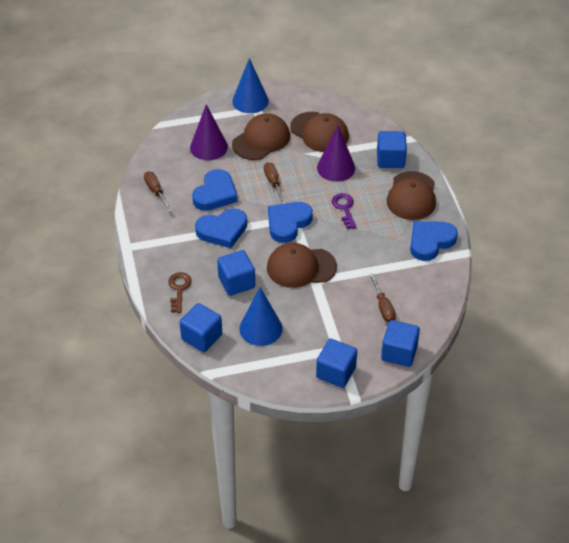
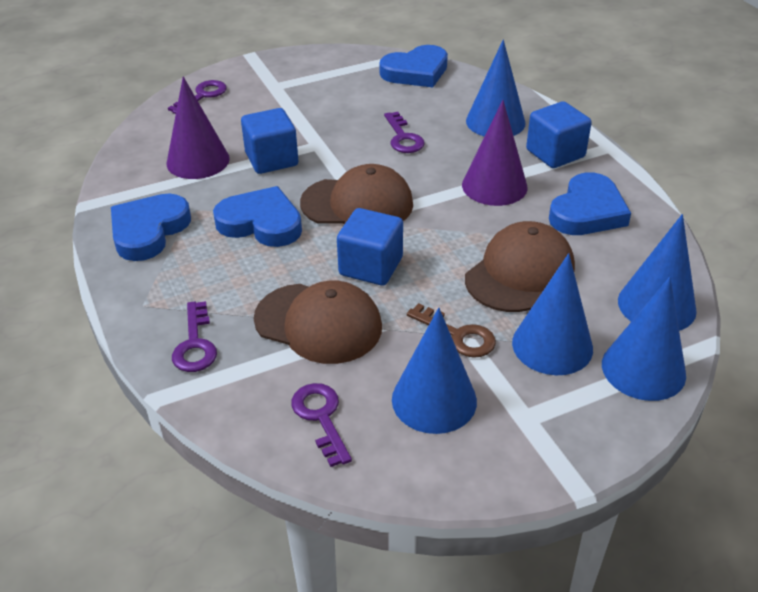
blue cone: 2 -> 5
blue cube: 5 -> 3
brown cap: 4 -> 3
brown screwdriver: 3 -> 0
purple key: 1 -> 4

